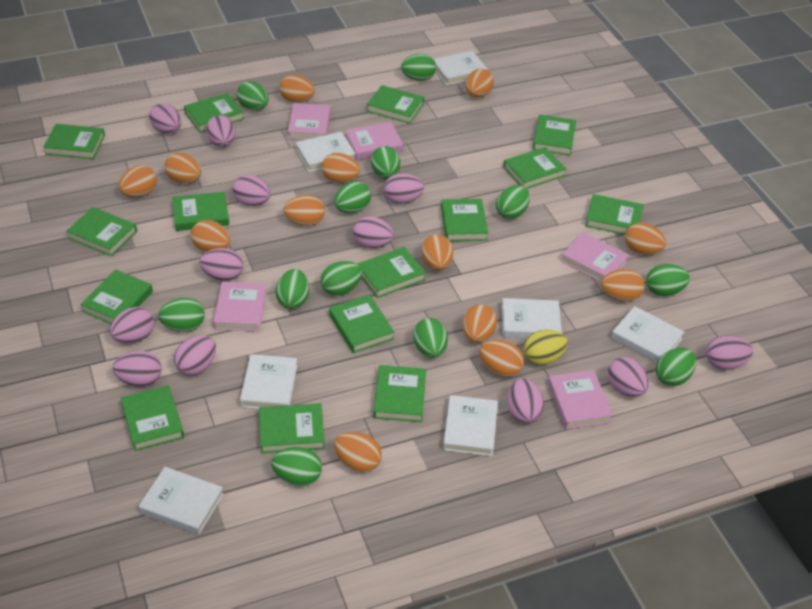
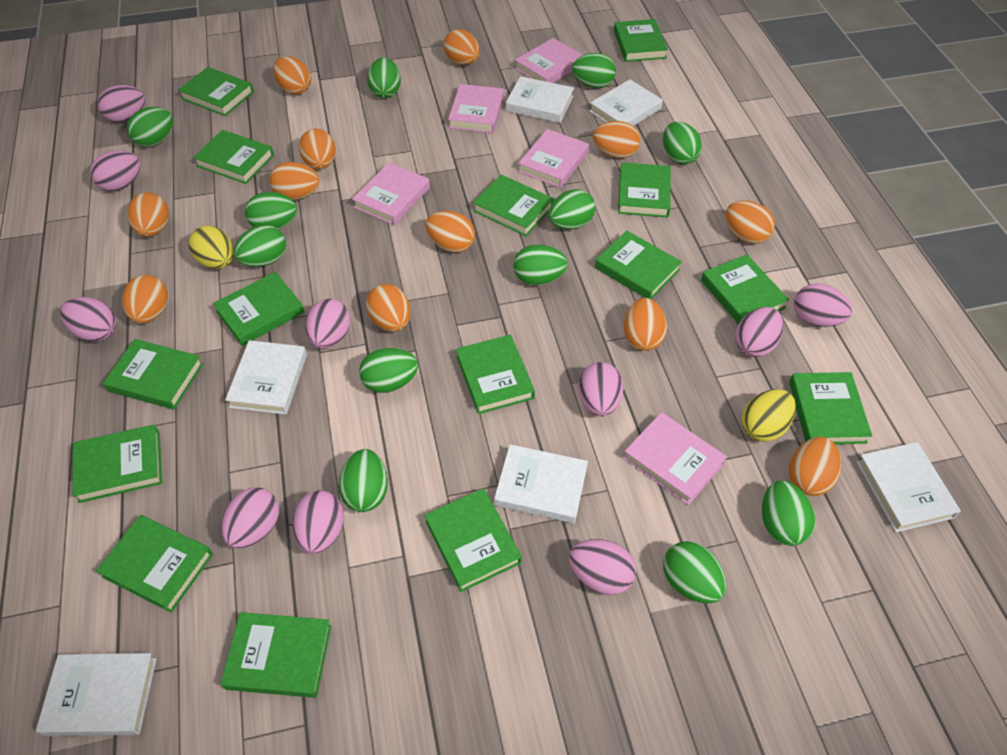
orange egg: 13 -> 12
pink egg: 12 -> 10
white book: 7 -> 6
yellow egg: 1 -> 2

